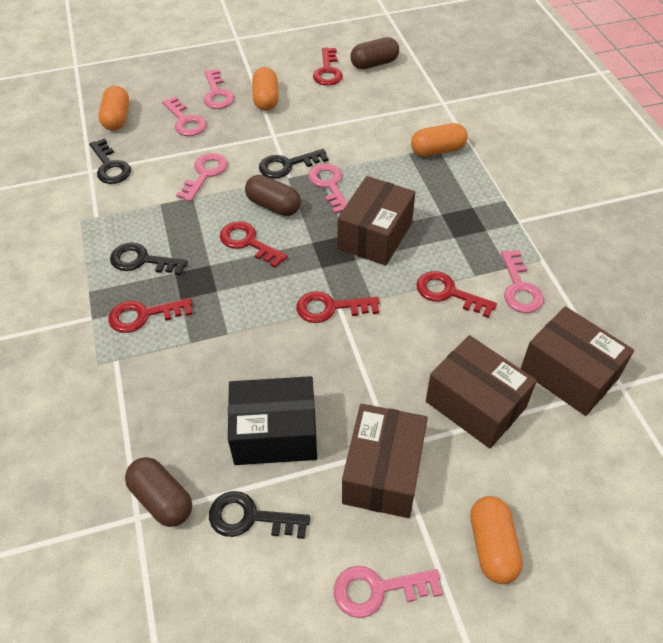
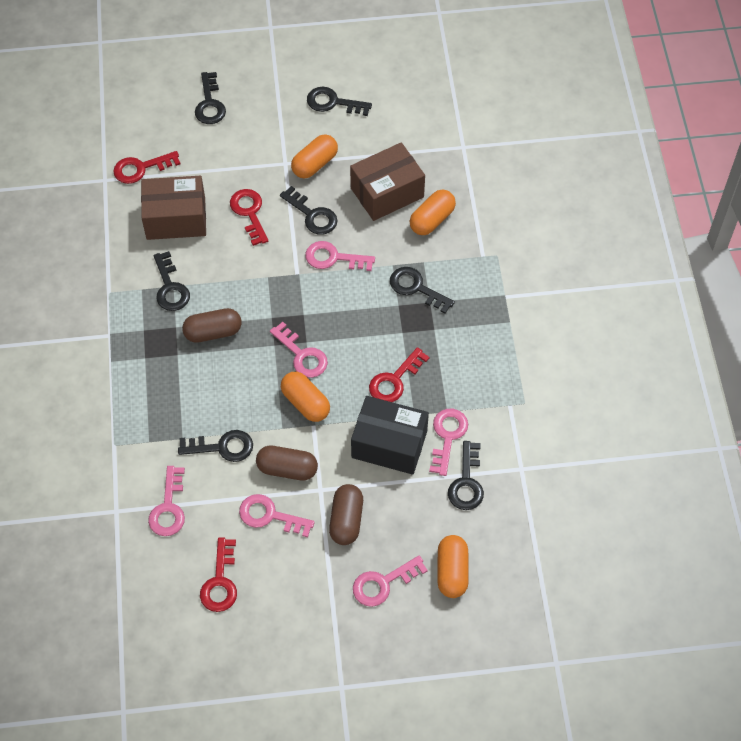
black key: 4 -> 7
brown box: 4 -> 2
red key: 5 -> 4

